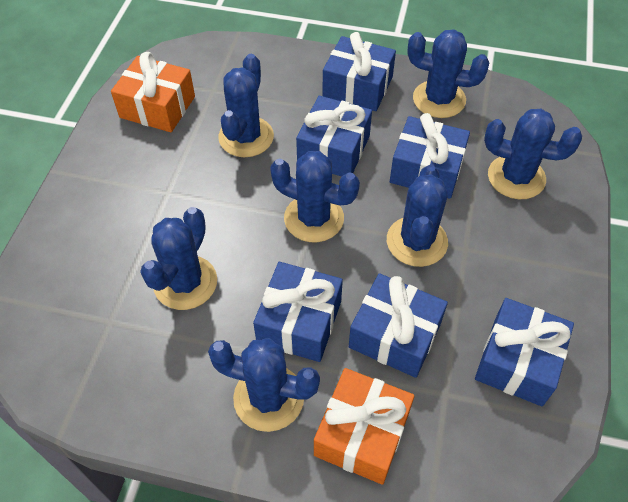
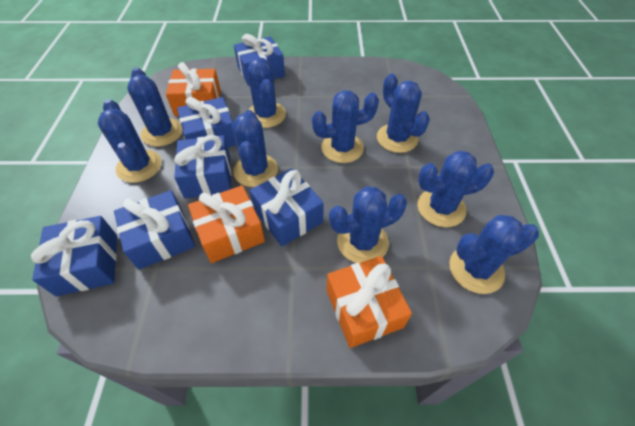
blue cactus: 7 -> 9
orange gift: 2 -> 3

